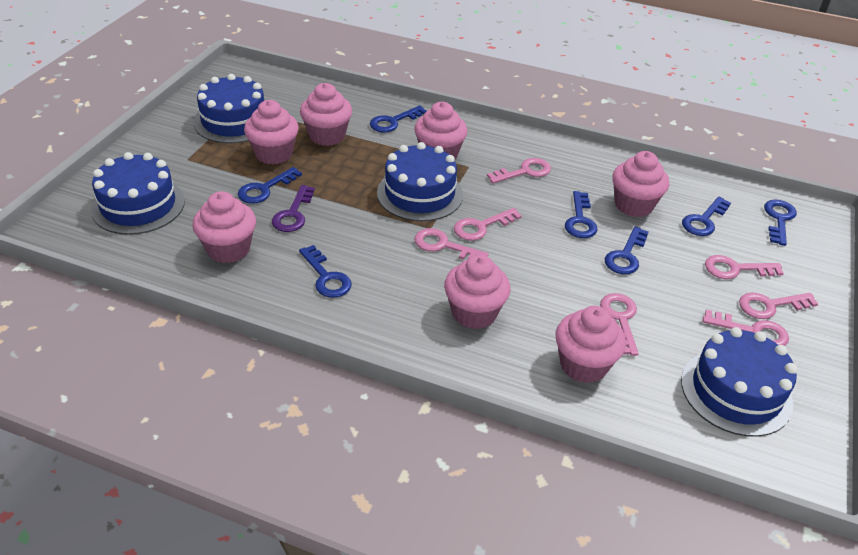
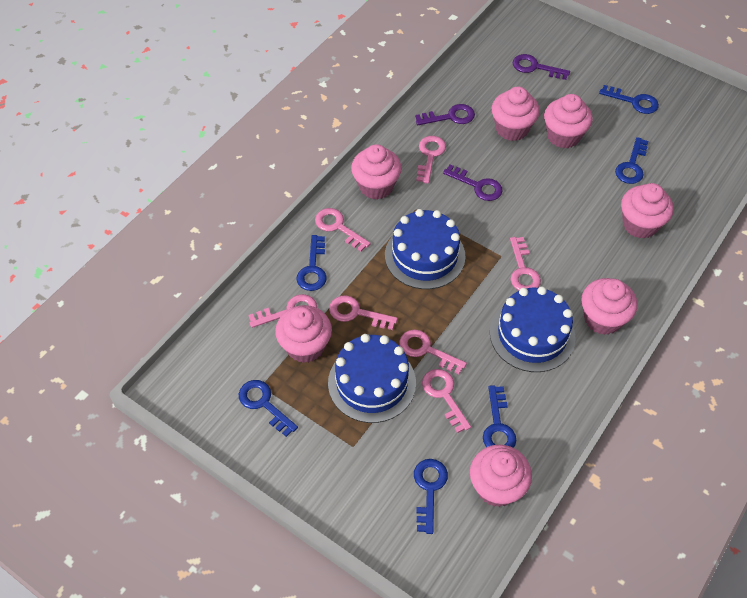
blue cake: 4 -> 3
blue key: 7 -> 6
purple key: 1 -> 3

